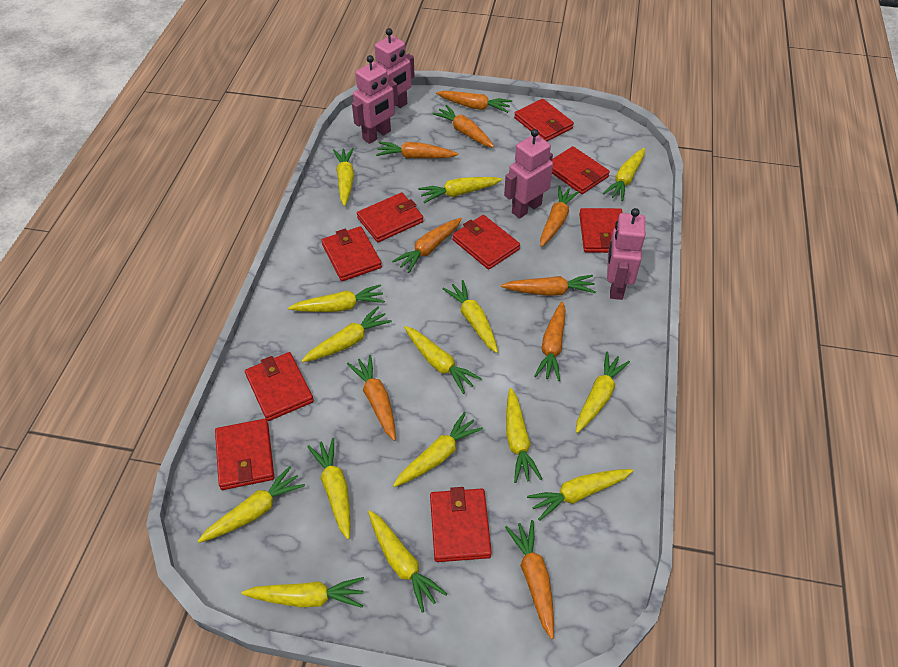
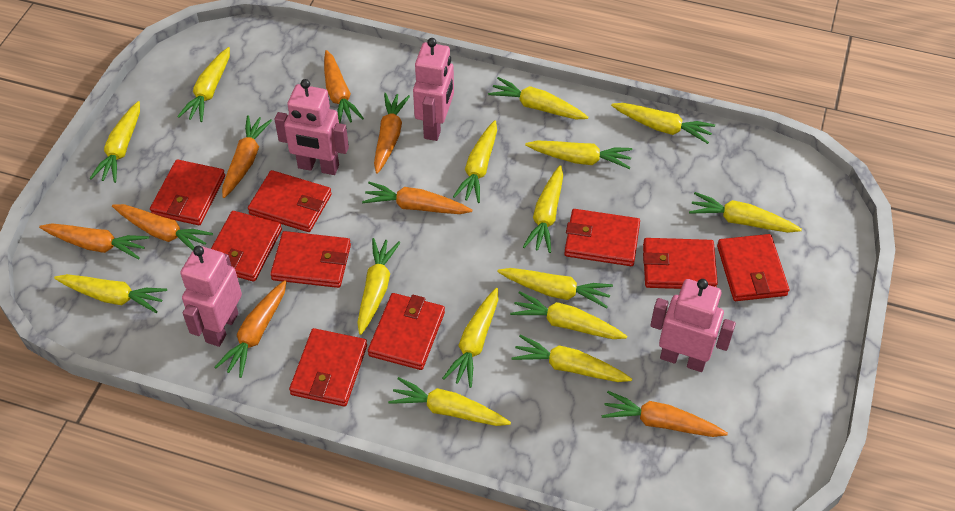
orange carrot: 9 -> 8

